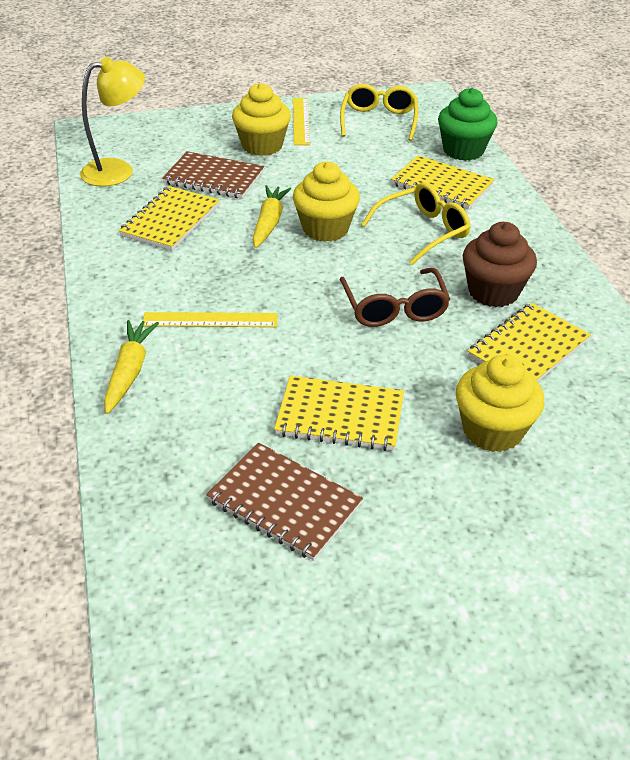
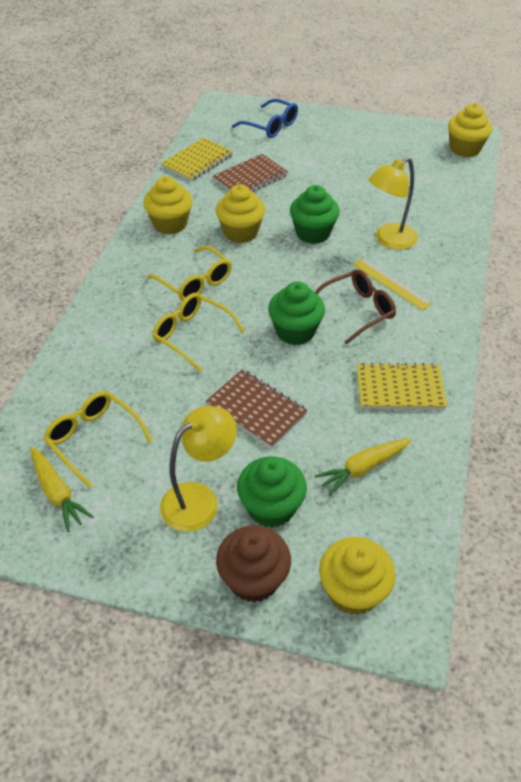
blue glasses: 0 -> 1
green cupcake: 1 -> 3
yellow cupcake: 3 -> 4
yellow glasses: 2 -> 3
yellow lamp: 1 -> 2
yellow notebook: 4 -> 2
yellow ruler: 2 -> 1

